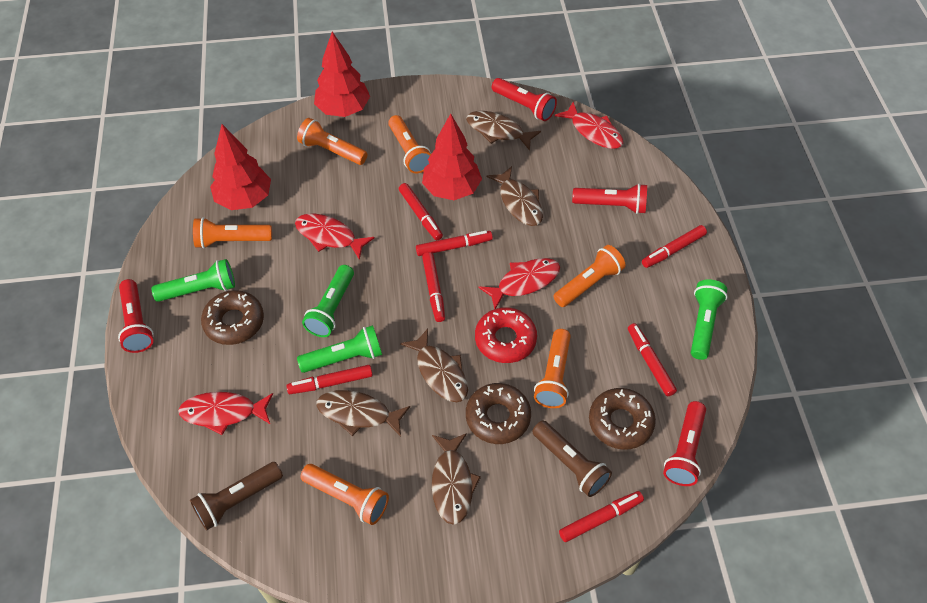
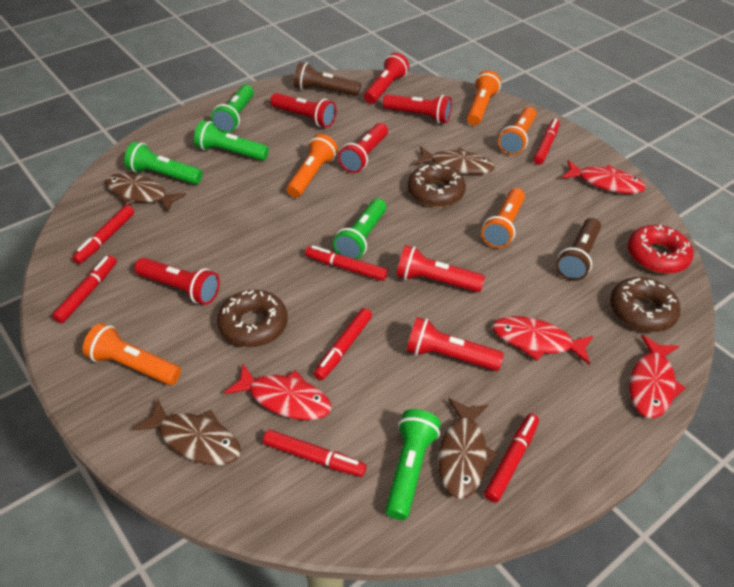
brown fish: 5 -> 4
green flashlight: 4 -> 5
orange flashlight: 6 -> 5
red flashlight: 4 -> 7
red tree: 3 -> 0

